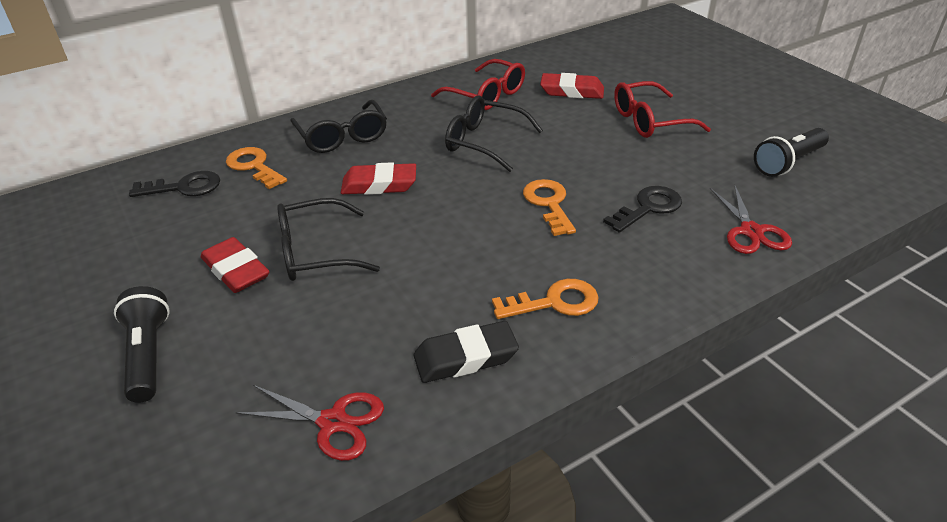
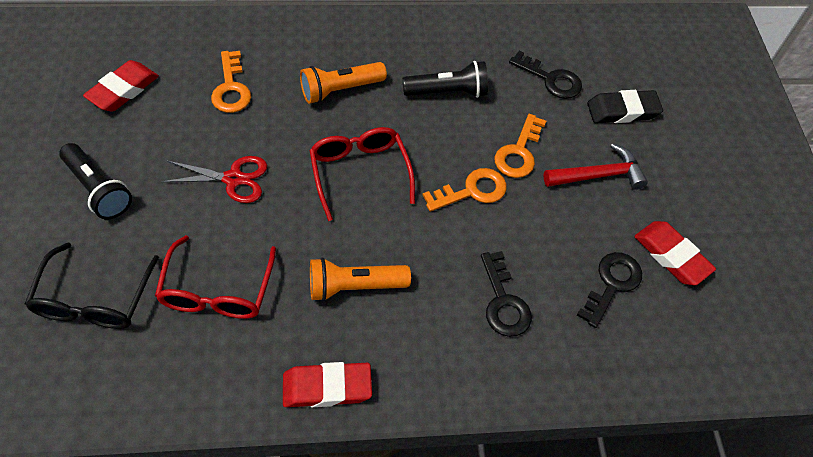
black glasses: 3 -> 1
black key: 2 -> 3
orange flashlight: 0 -> 2
red hammer: 0 -> 1
red scissors: 2 -> 1

